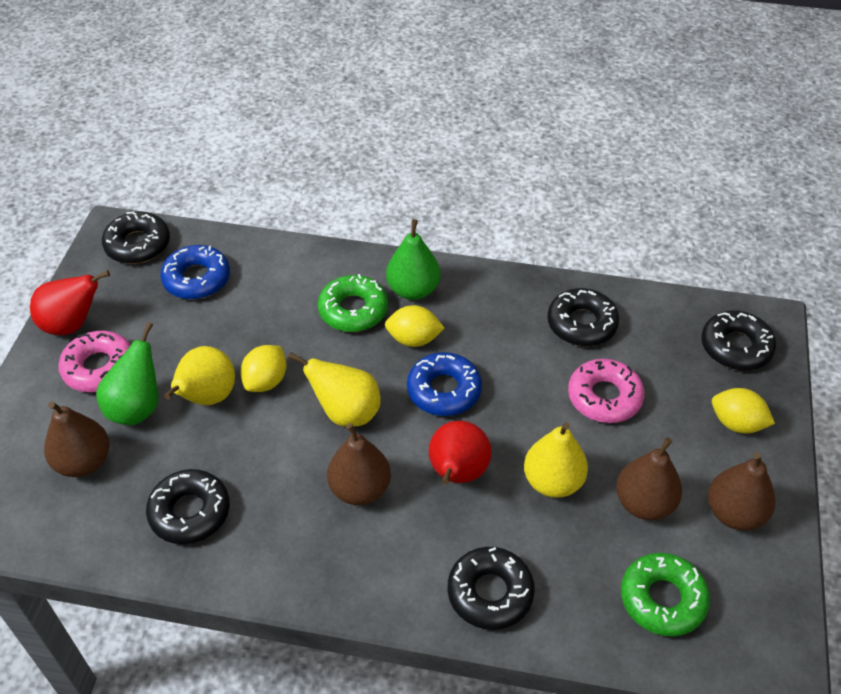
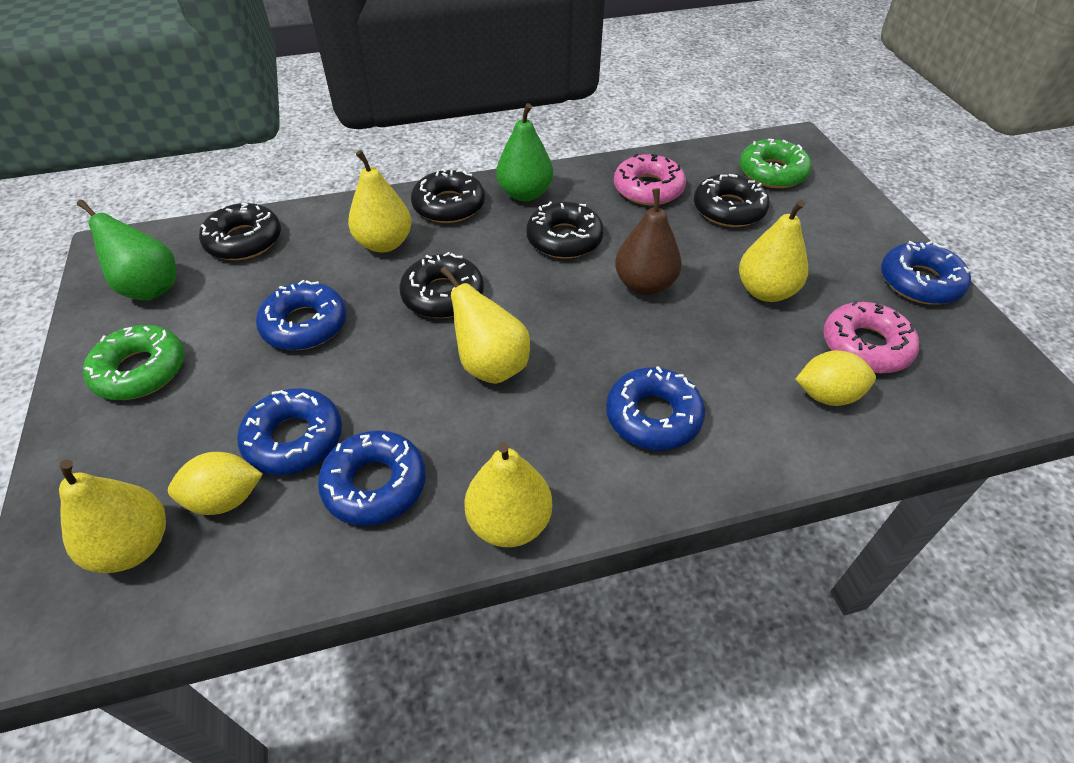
blue donut: 2 -> 5
brown pear: 4 -> 1
red pear: 2 -> 0
yellow lemon: 3 -> 2
yellow pear: 3 -> 5

